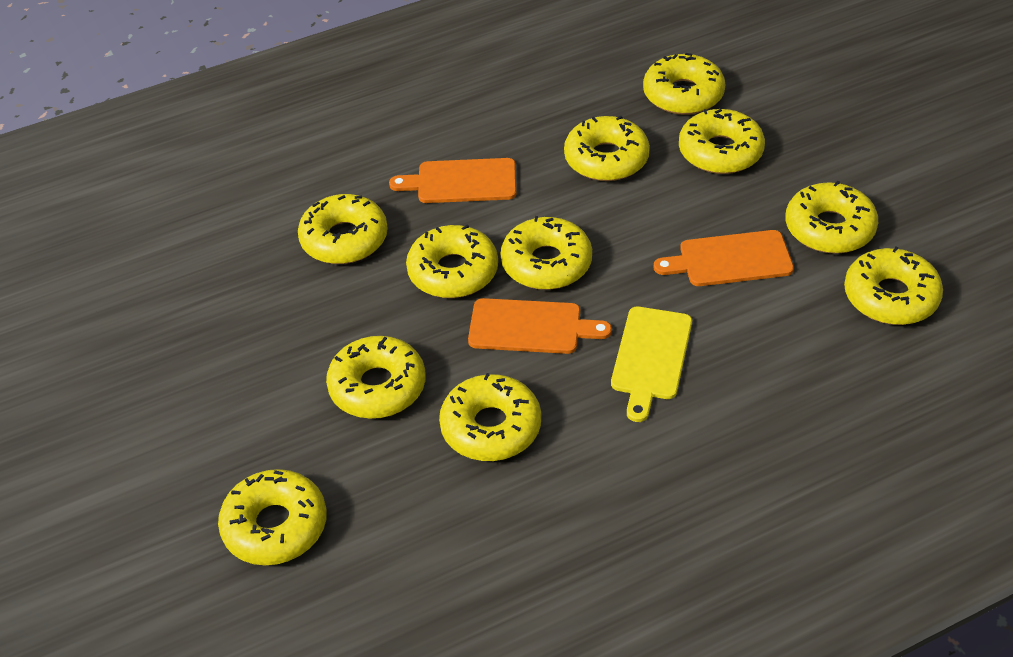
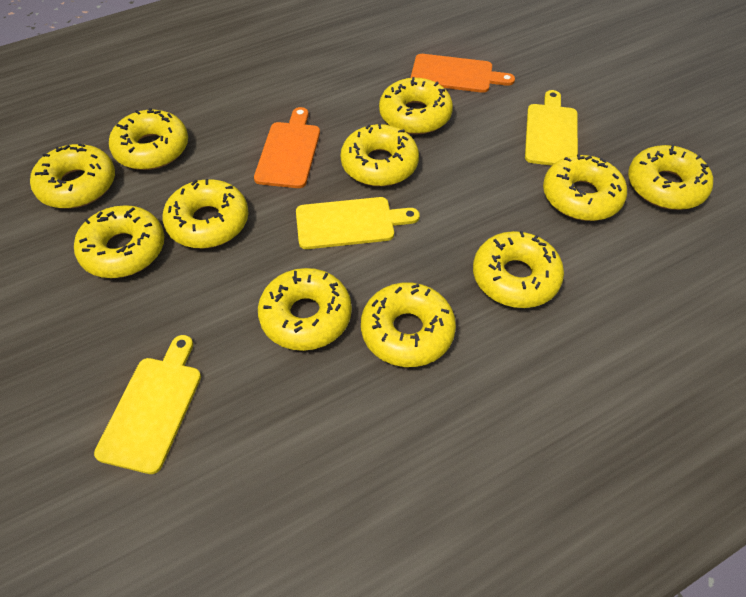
orange cutting board: 3 -> 2
yellow cutting board: 1 -> 3

